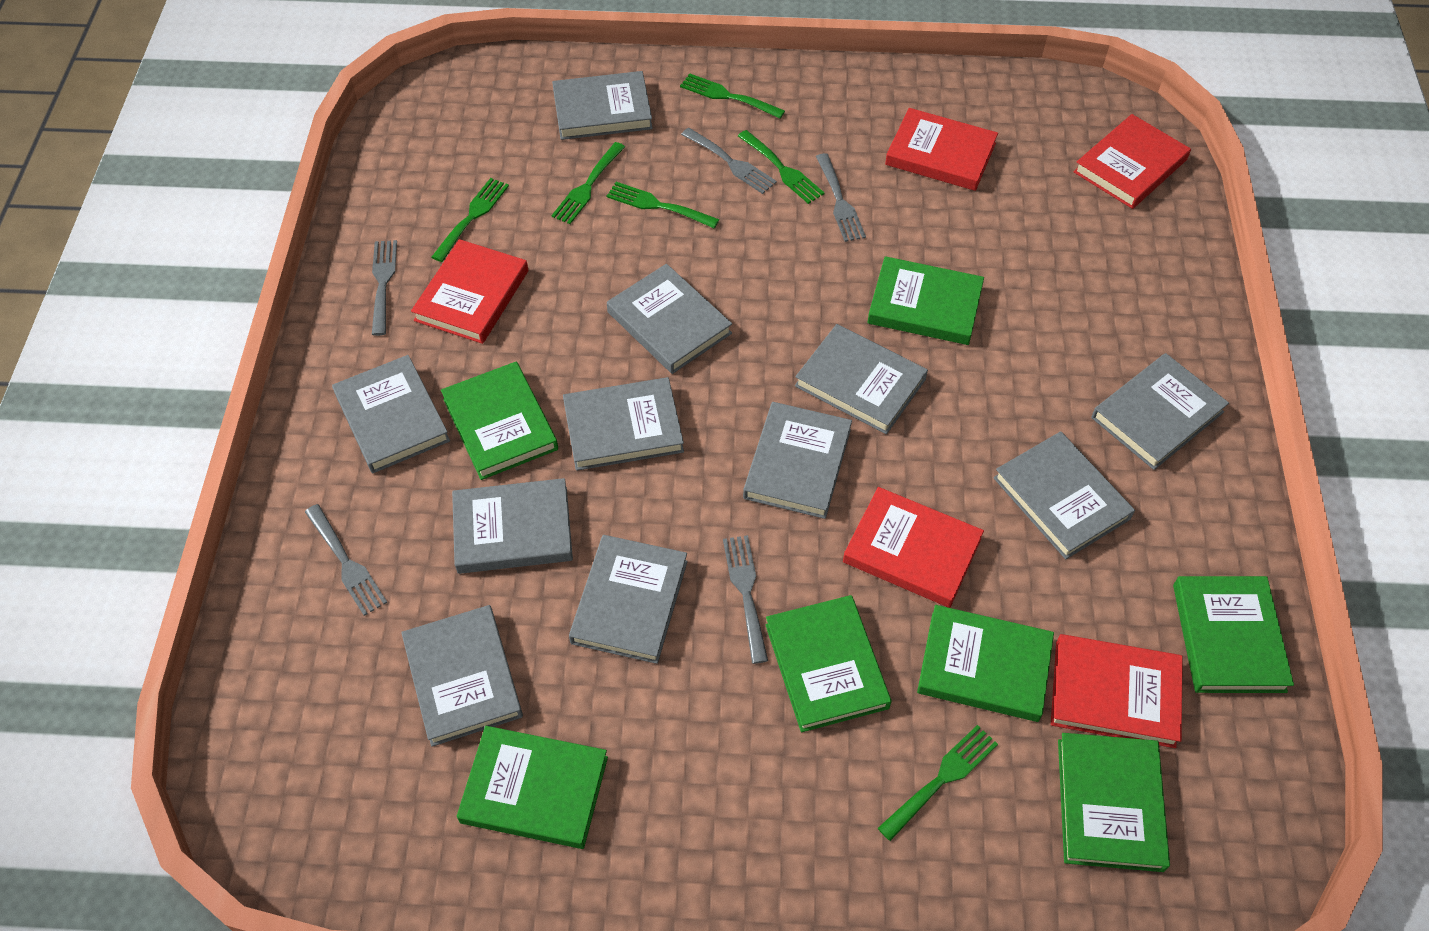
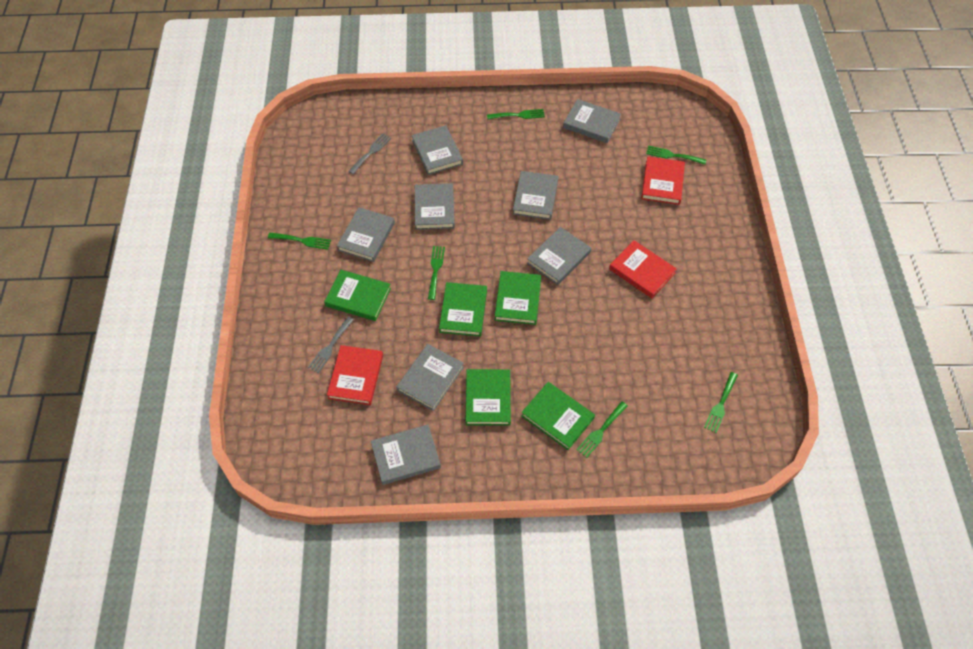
green book: 7 -> 5
grey book: 11 -> 8
grey fork: 5 -> 2
red book: 5 -> 3

